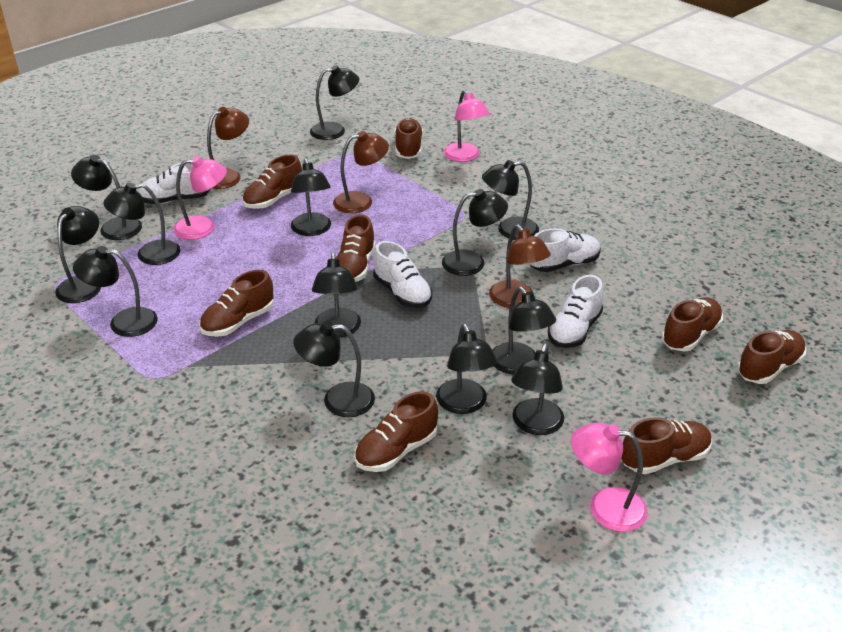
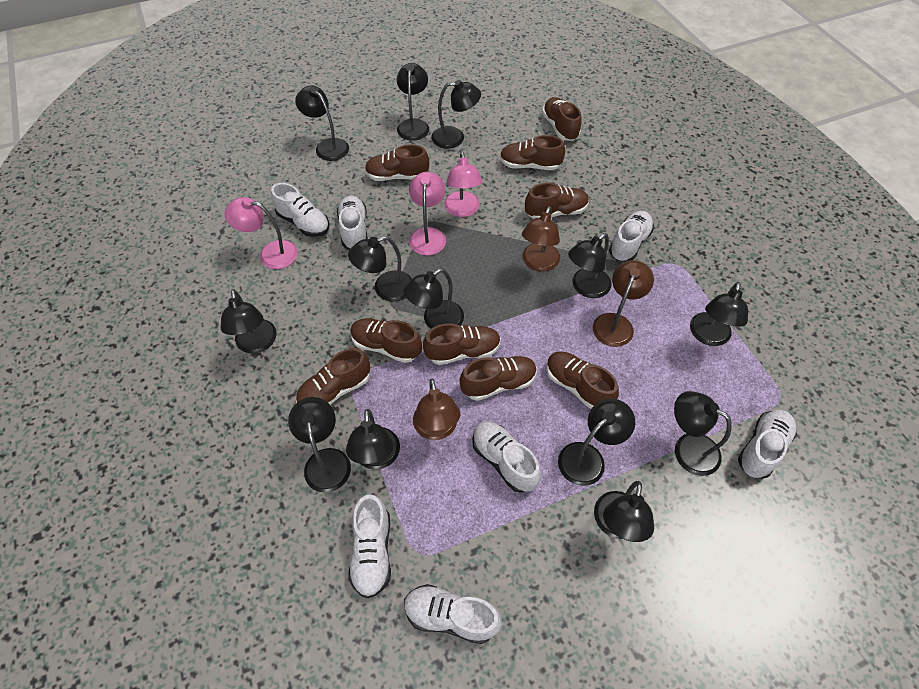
brown shoe: 8 -> 9
white shoe: 4 -> 7

